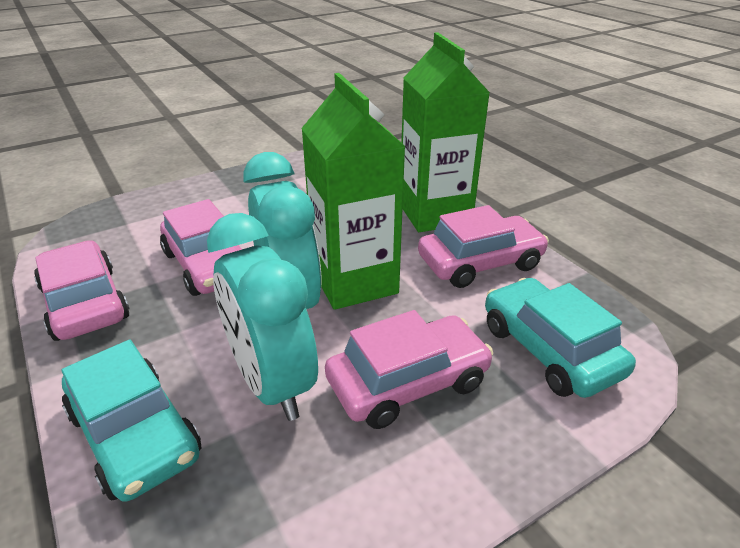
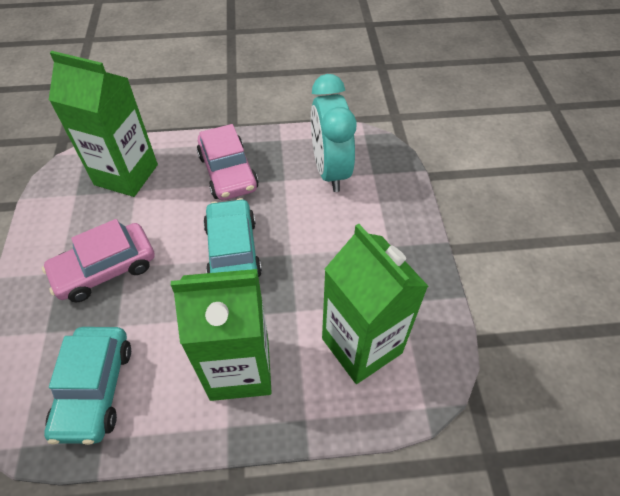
green carton: 2 -> 3
pink car: 4 -> 2
turquoise clock: 2 -> 1

